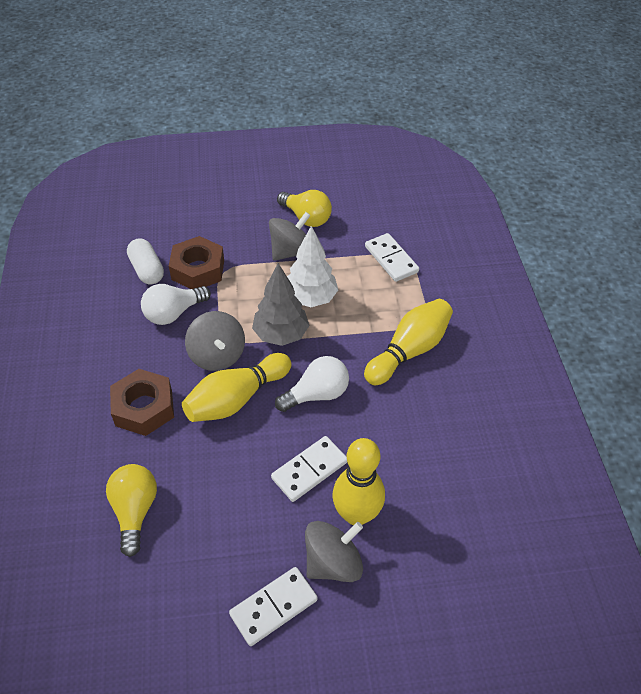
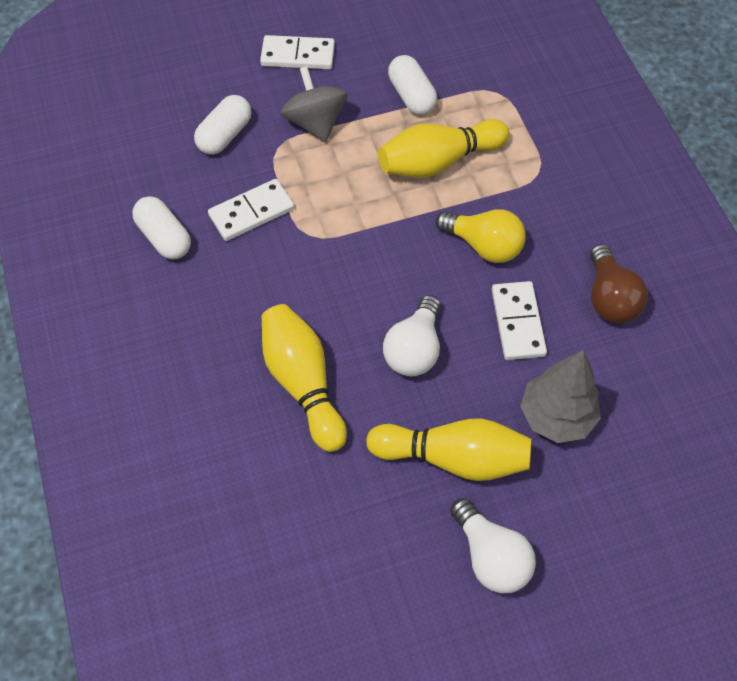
brown light bulb: 0 -> 1
brown nut: 2 -> 0
grey spinning top: 3 -> 1
white capsule: 1 -> 3
white tree: 1 -> 0
yellow light bulb: 2 -> 1

